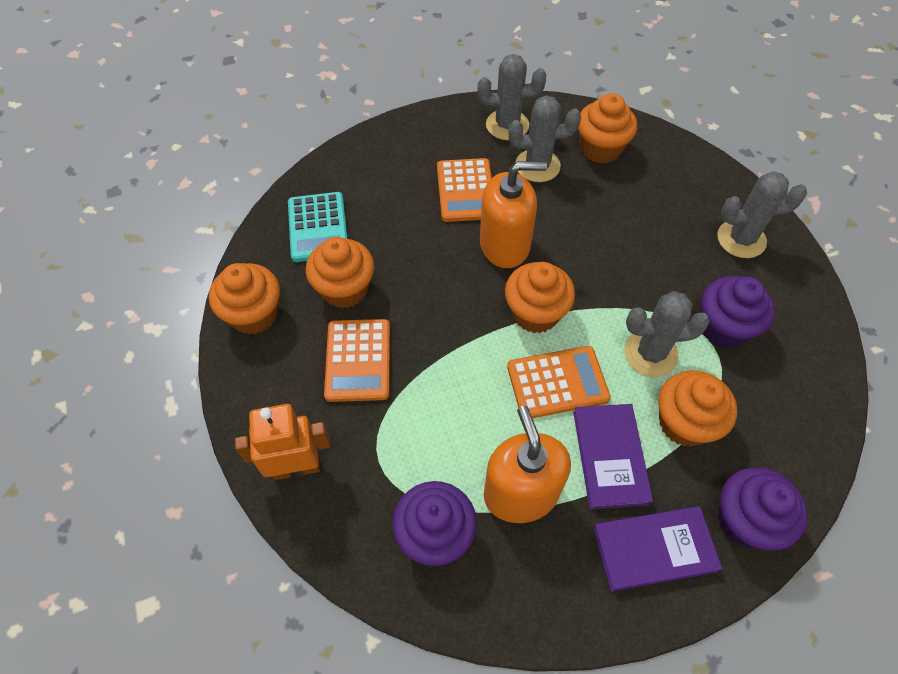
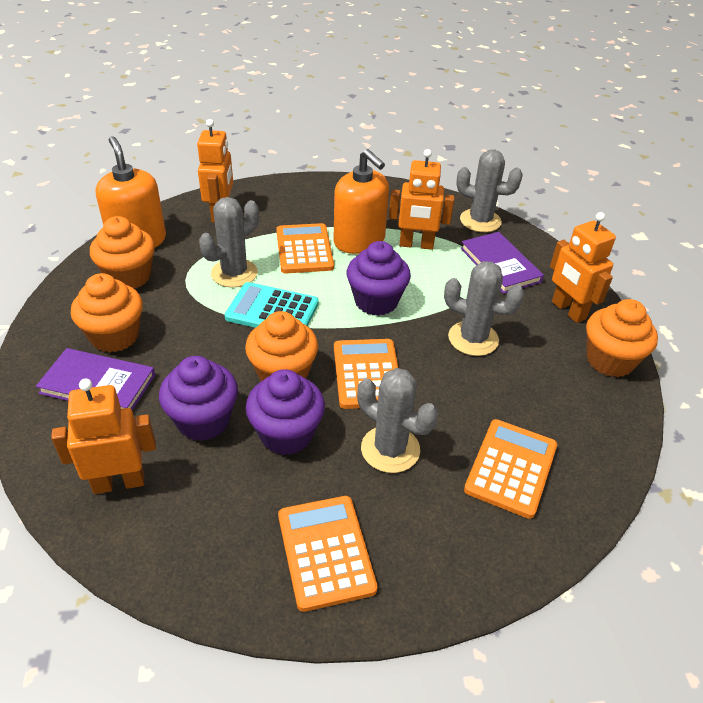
orange calculator: 3 -> 4
orange cupcake: 5 -> 4
orange robot: 1 -> 4

